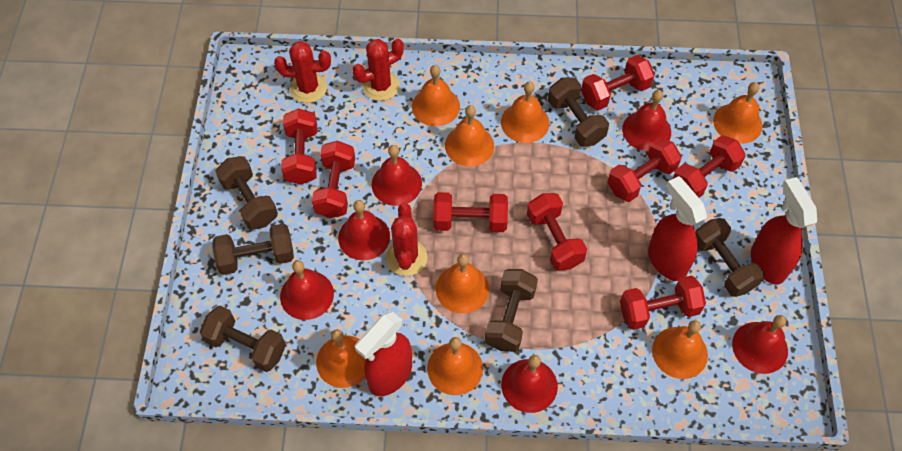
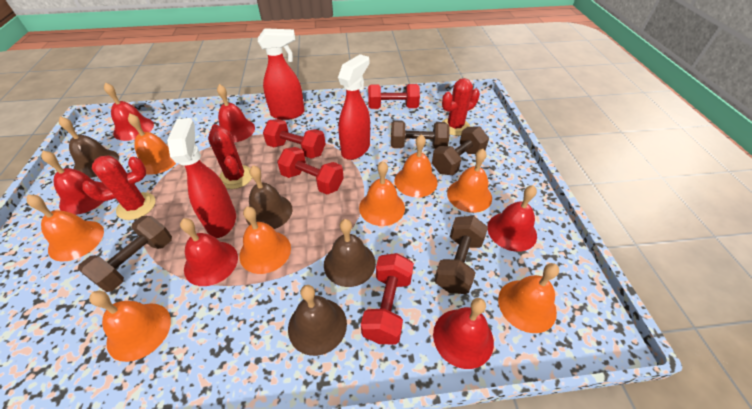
brown bell: 0 -> 4
brown dumbbell: 6 -> 4
red dumbbell: 8 -> 4

